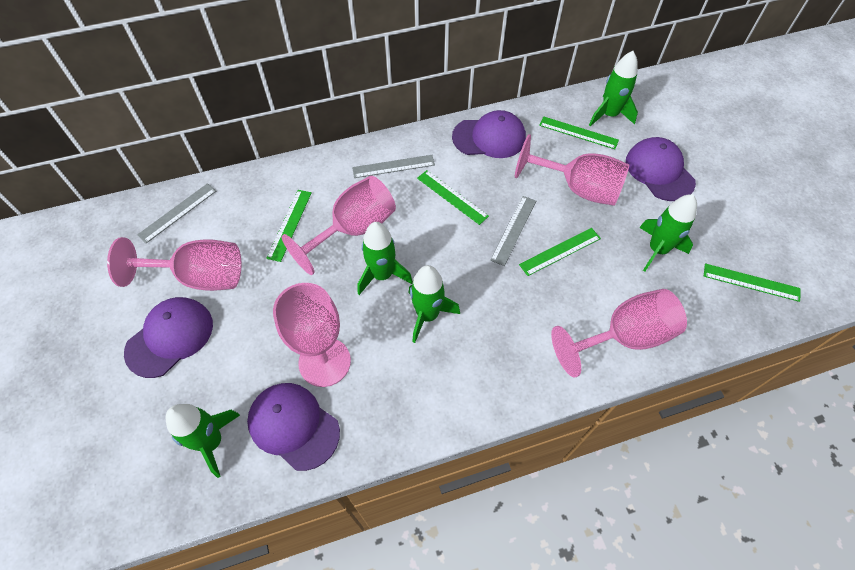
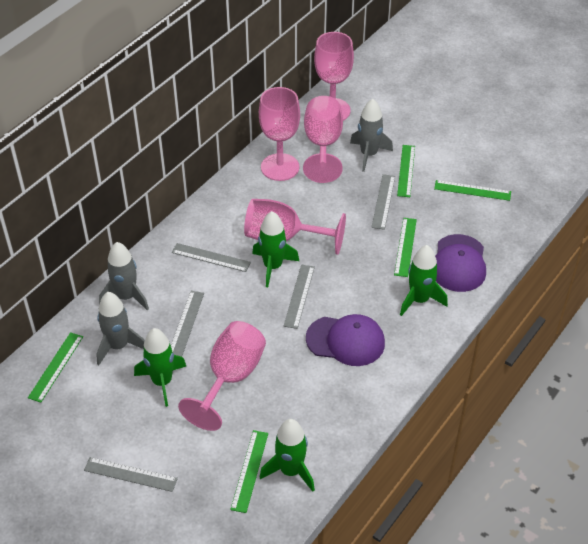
green rocket: 5 -> 4
grey rocket: 0 -> 3
grey ruler: 3 -> 5
purple cap: 4 -> 2

